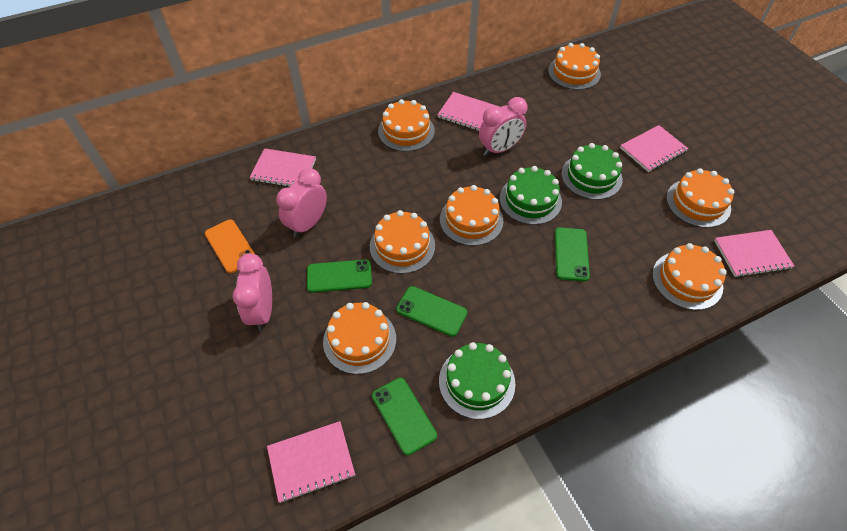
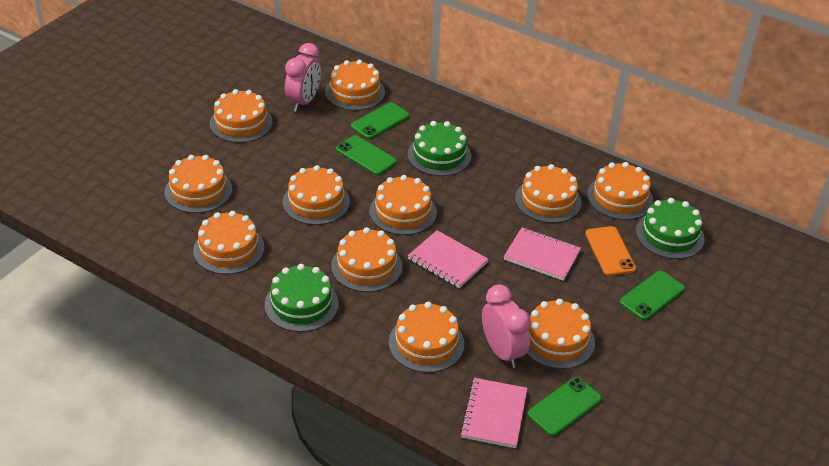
orange cake: 7 -> 11
pink clock: 3 -> 2
pink notebook: 5 -> 3

